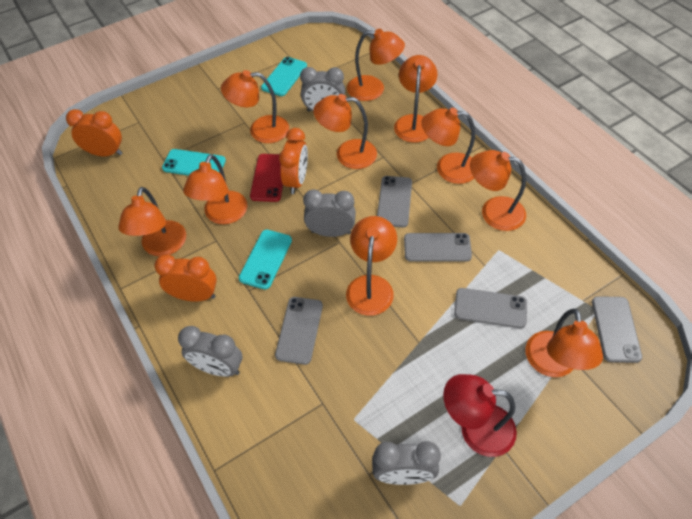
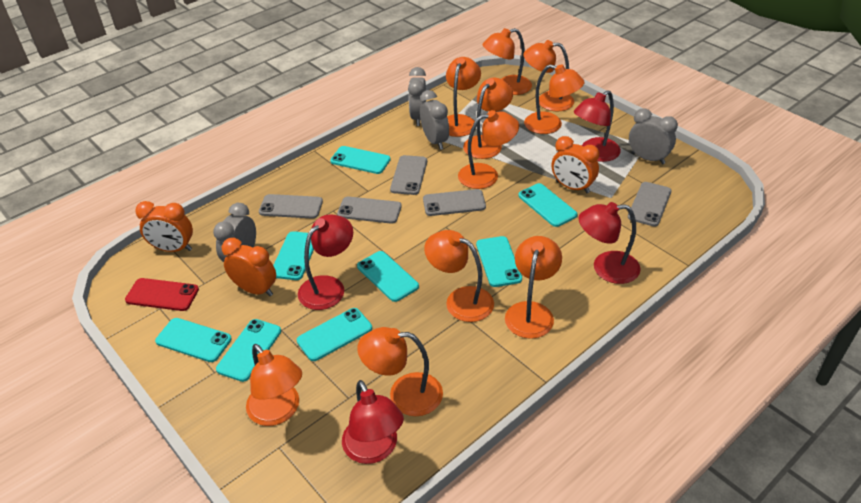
red lamp: 1 -> 4
turquoise phone: 3 -> 8

